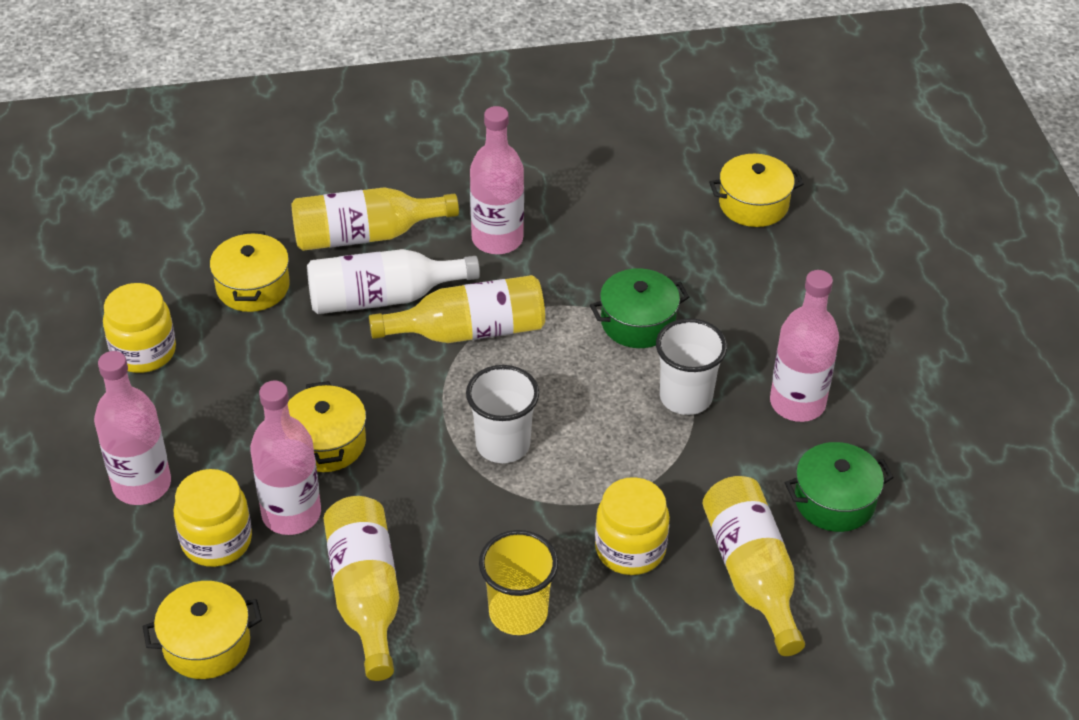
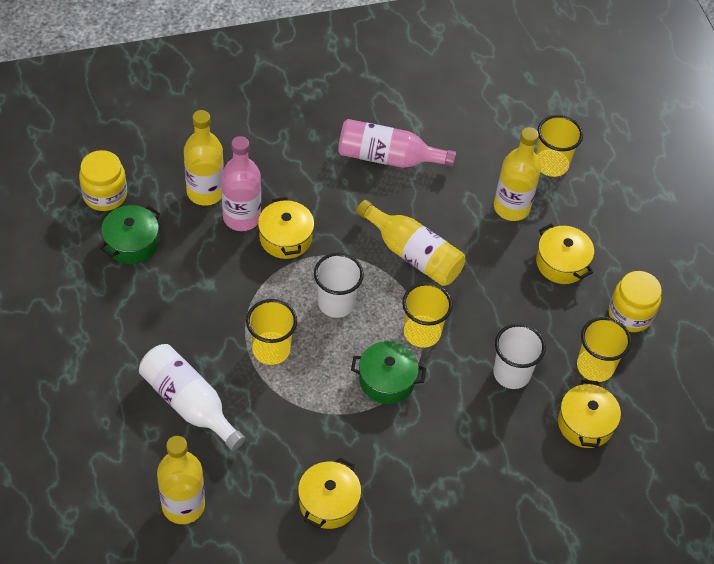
pink bottle: 4 -> 2
yellow cup: 1 -> 4
yellow jar: 3 -> 2

